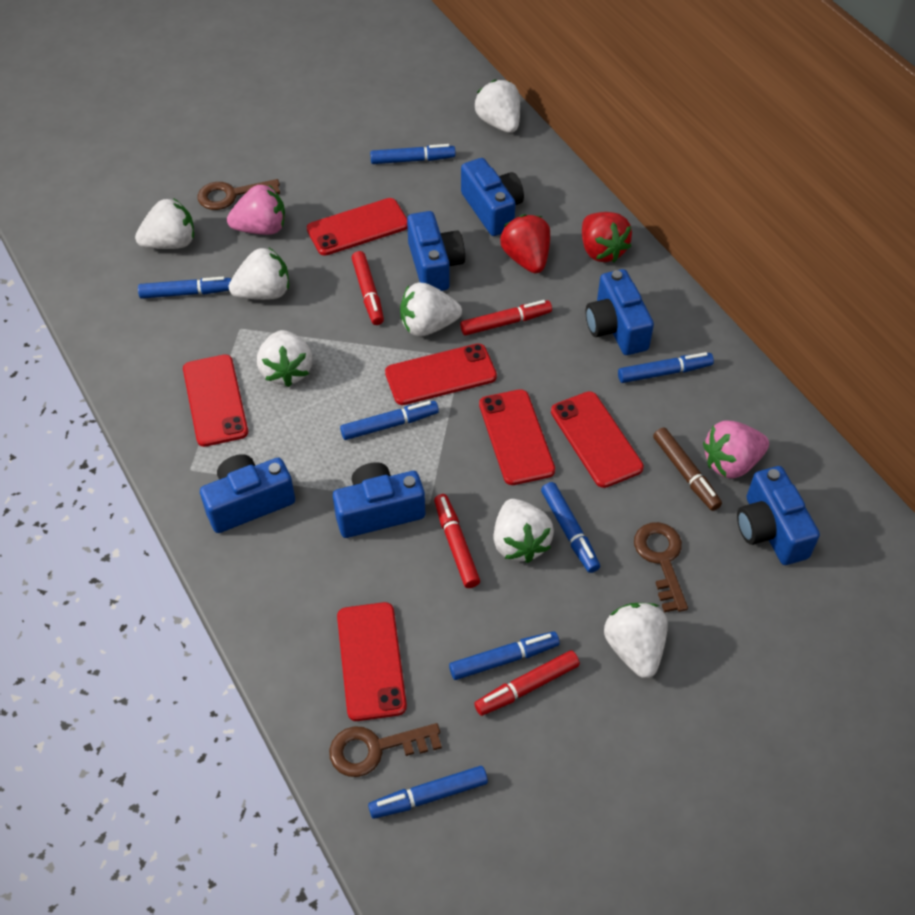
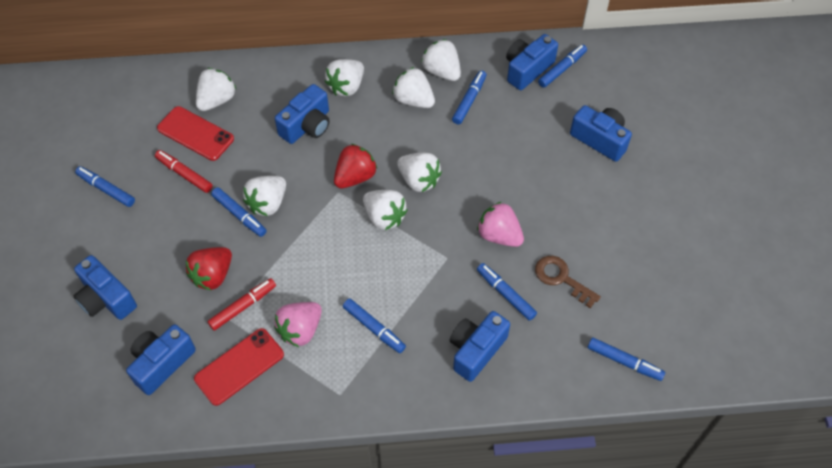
brown key: 3 -> 1
brown marker: 1 -> 0
red marker: 4 -> 2
red phone: 6 -> 2

